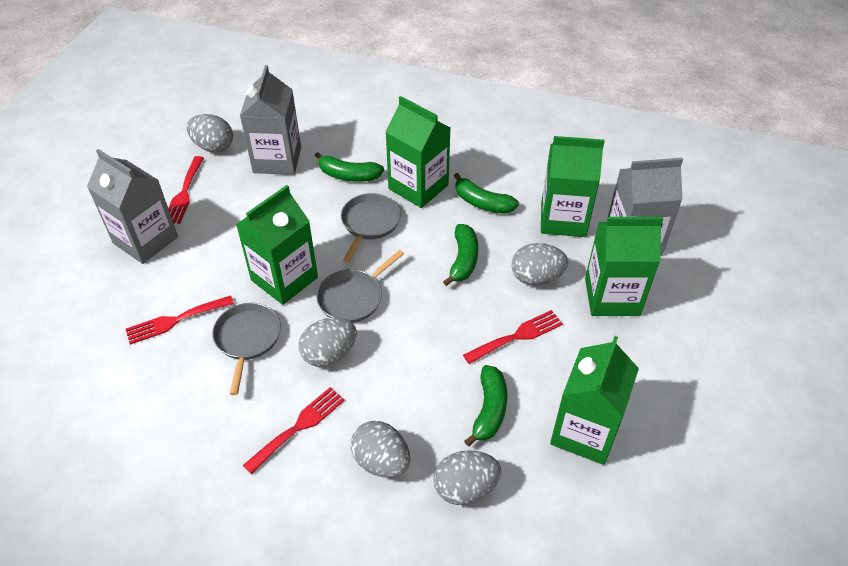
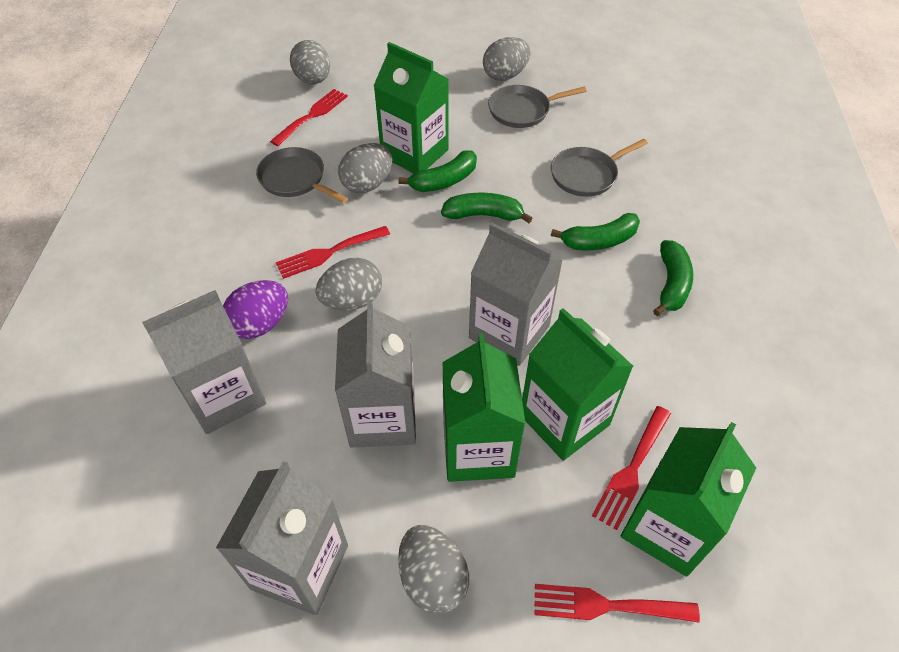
green carton: 5 -> 4
grey carton: 3 -> 4
purple egg: 0 -> 1

